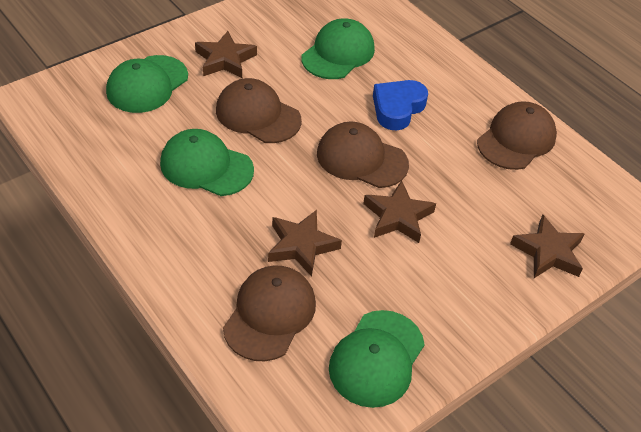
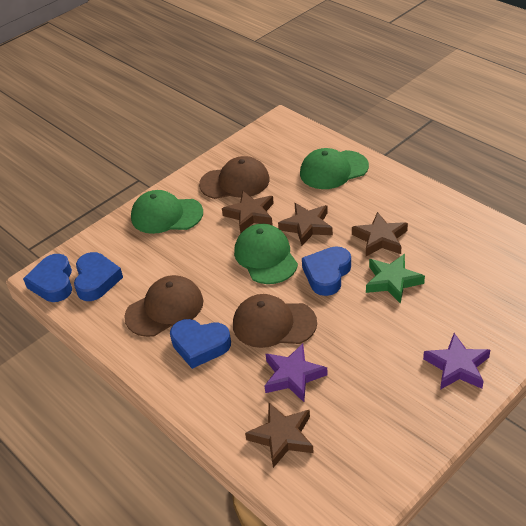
blue heart: 1 -> 4
brown cap: 4 -> 3
green cap: 4 -> 3
green star: 0 -> 1
purple star: 0 -> 2

